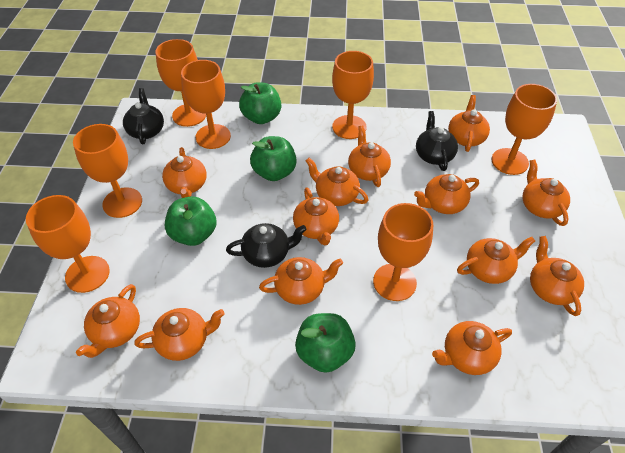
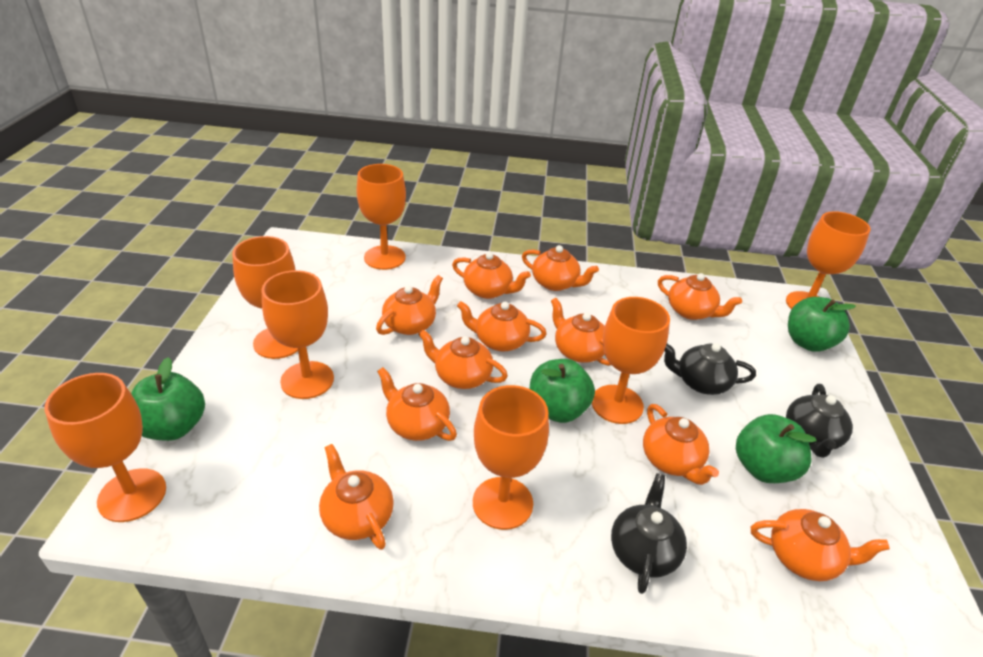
orange teapot: 13 -> 11

